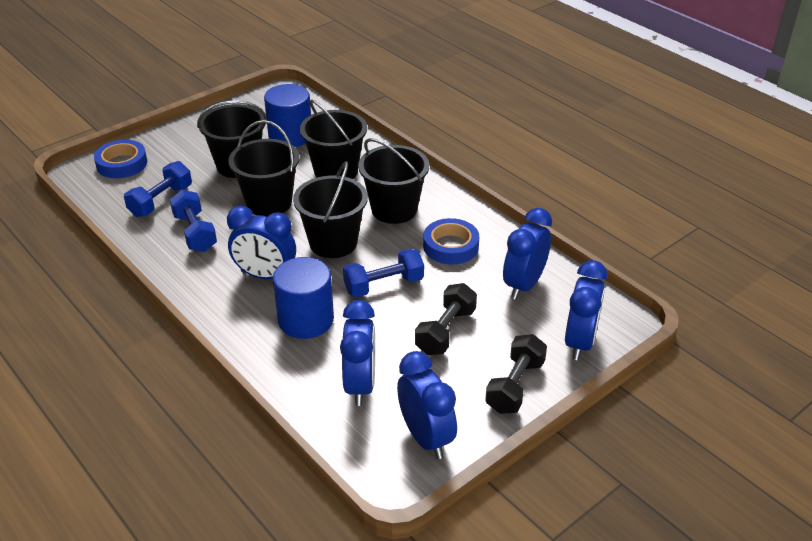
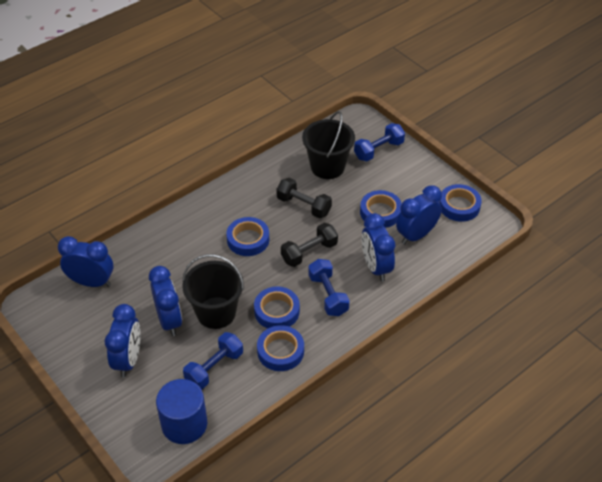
black bucket: 5 -> 2
blue cylinder: 2 -> 1
blue tape: 2 -> 5

